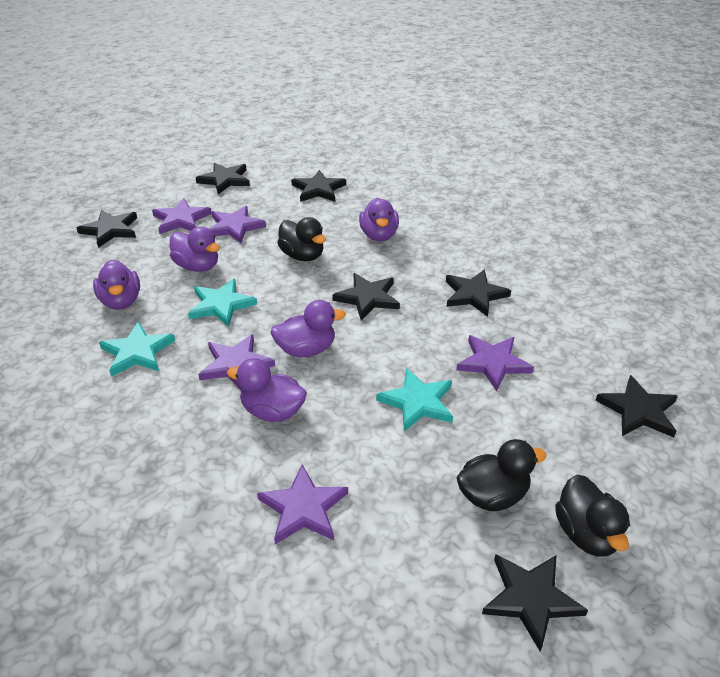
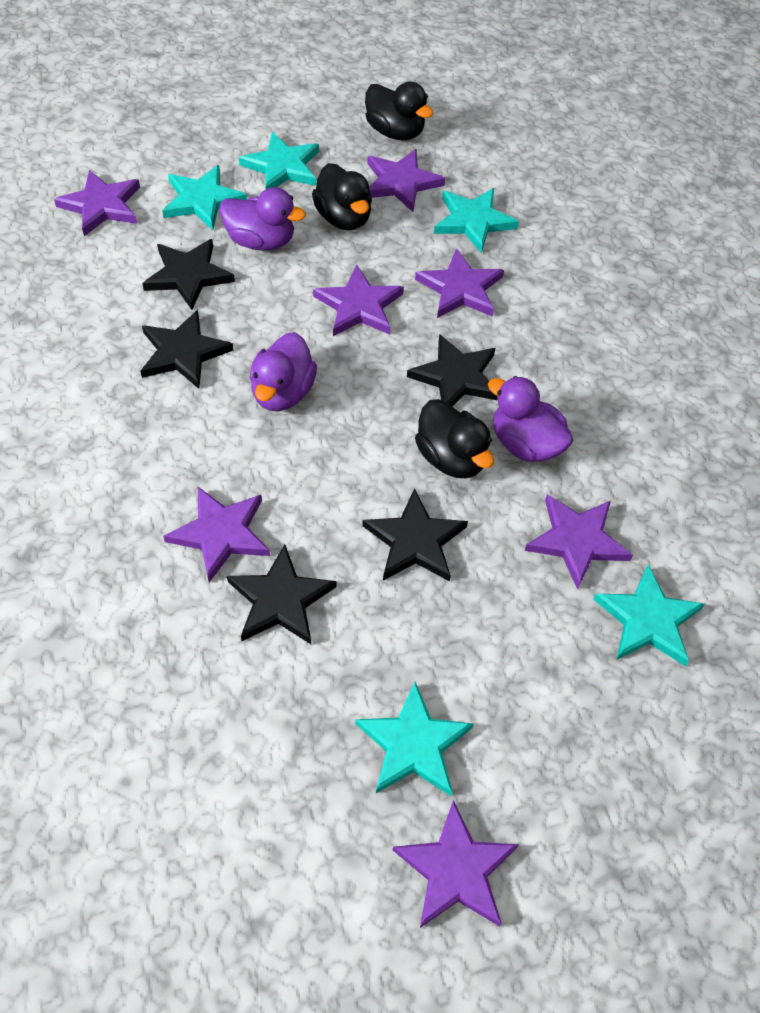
black star: 7 -> 5
purple duck: 5 -> 3
purple star: 5 -> 7
turquoise star: 3 -> 5

